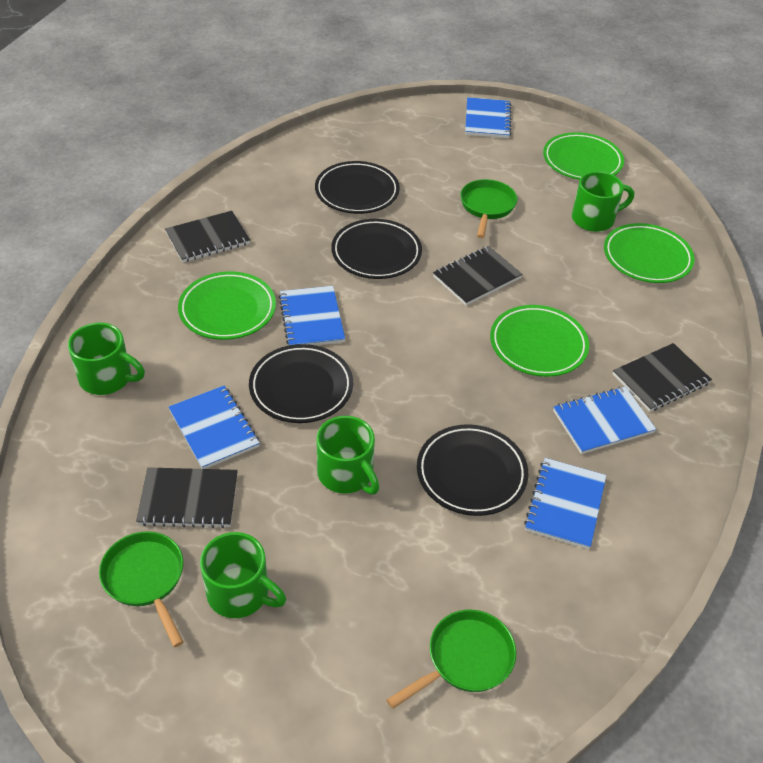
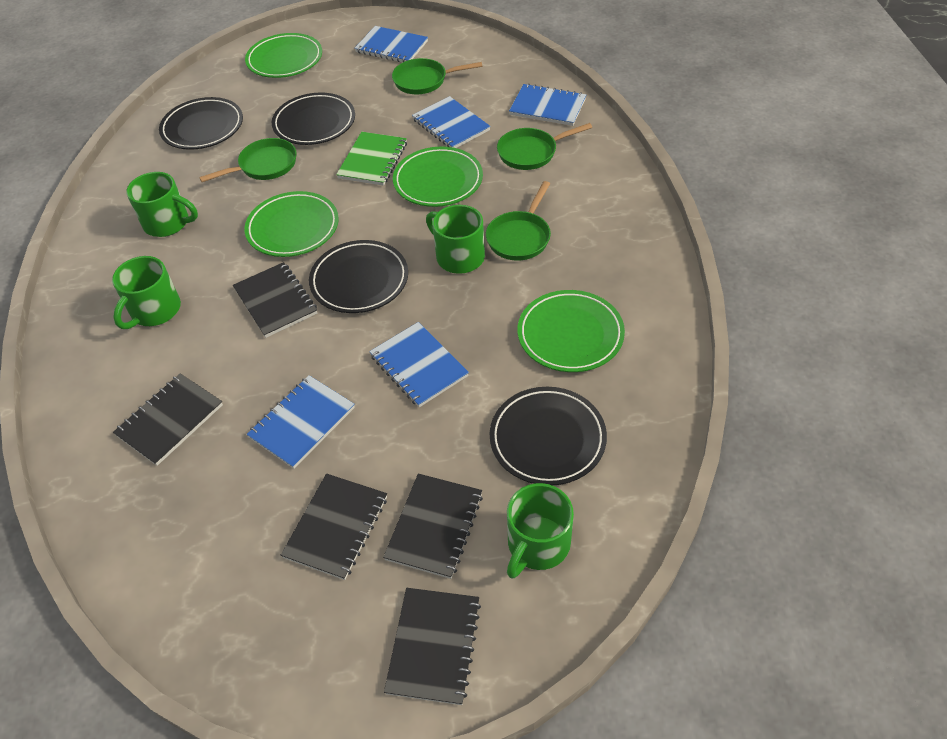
black notebook: 4 -> 5
green notebook: 0 -> 1
green pan: 3 -> 4

